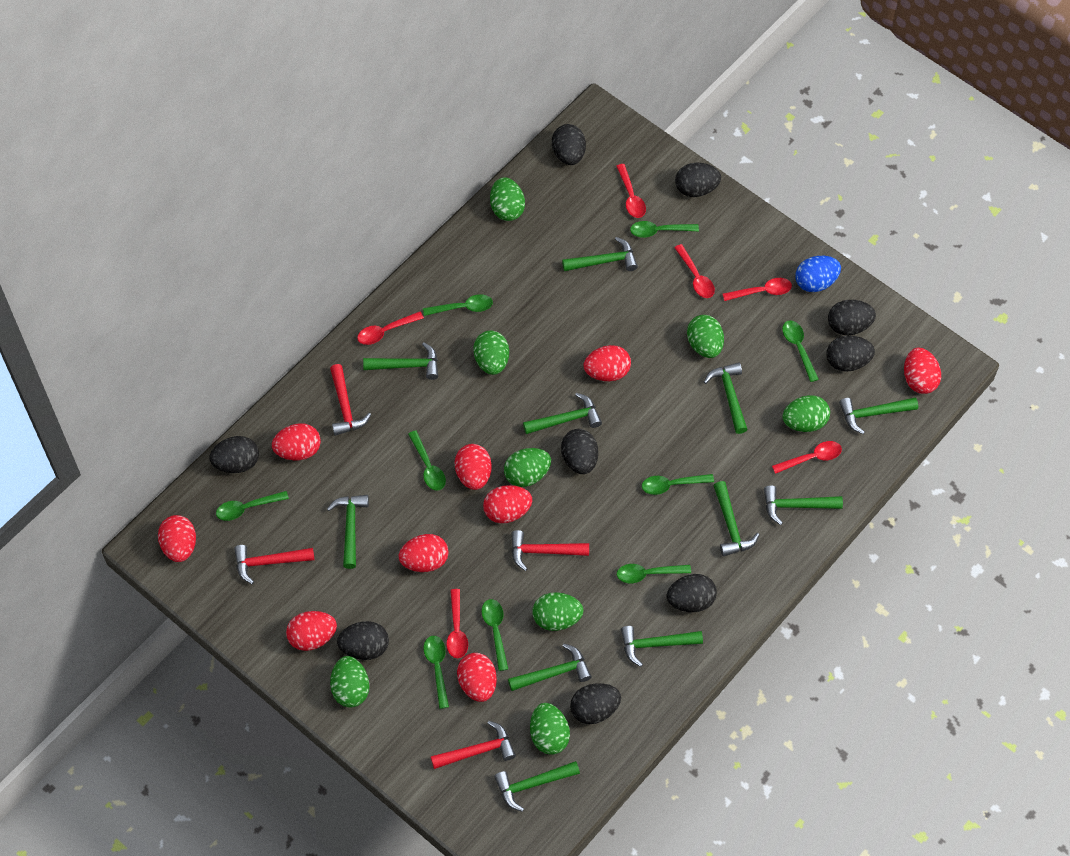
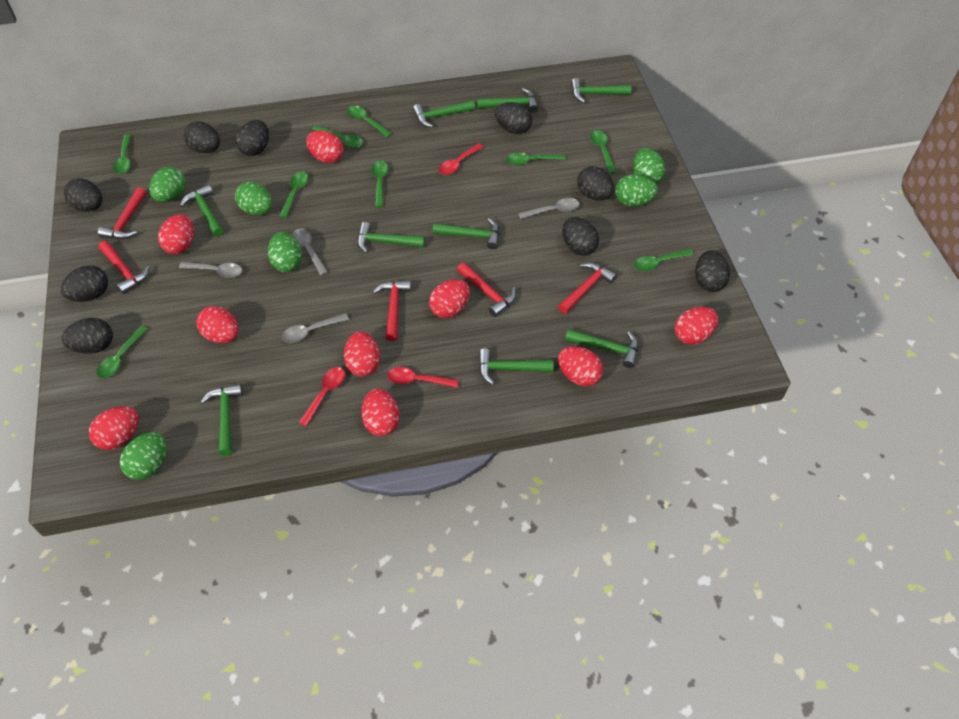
blue egg: 1 -> 0
green egg: 8 -> 6
green hammer: 11 -> 9
grey spoon: 0 -> 4
red hammer: 4 -> 5
red spoon: 6 -> 3

